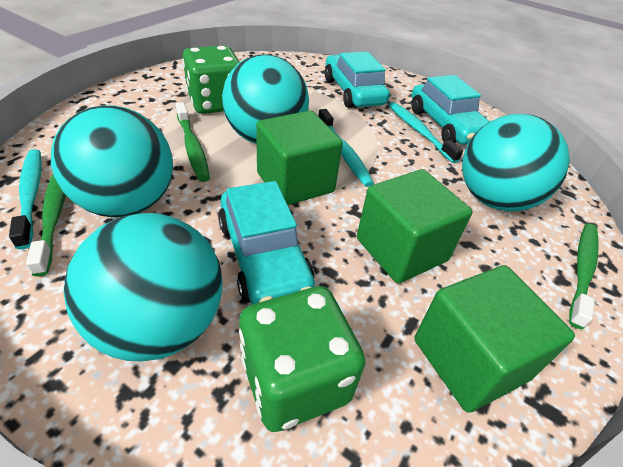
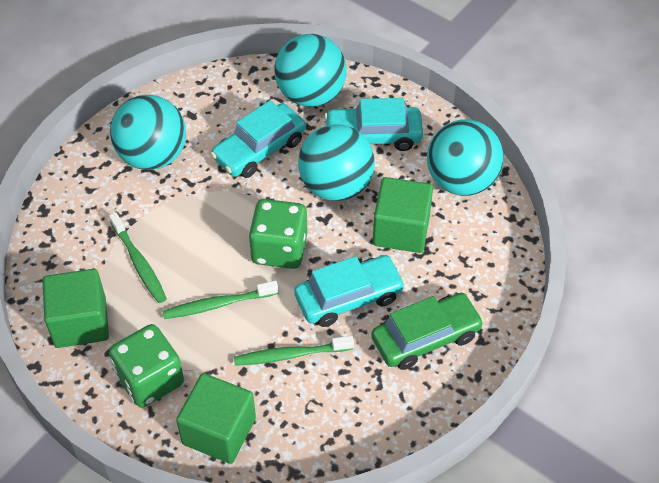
green car: 0 -> 1
turquoise toothbrush: 3 -> 0

